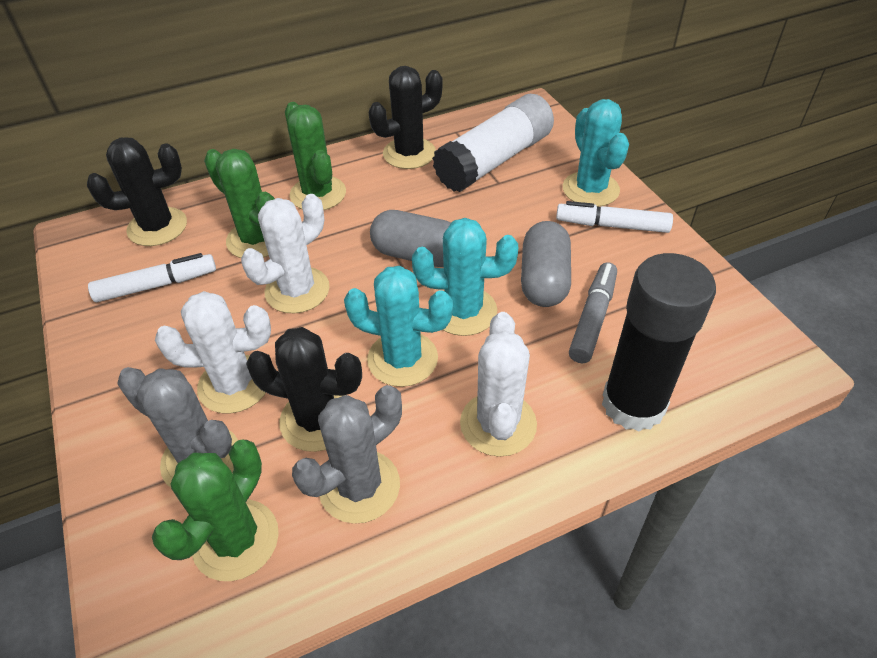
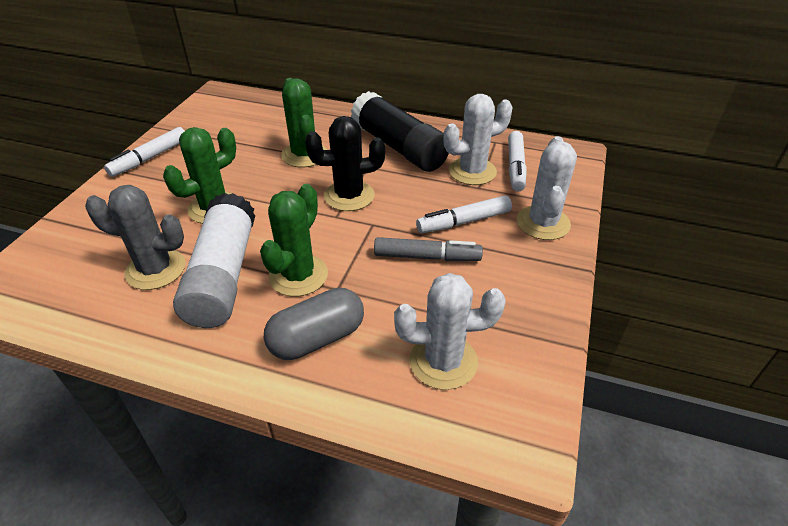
black cactus: 3 -> 1
grey cactus: 2 -> 1
grey capsule: 2 -> 1
turquoise cactus: 3 -> 0
white marker: 2 -> 3

